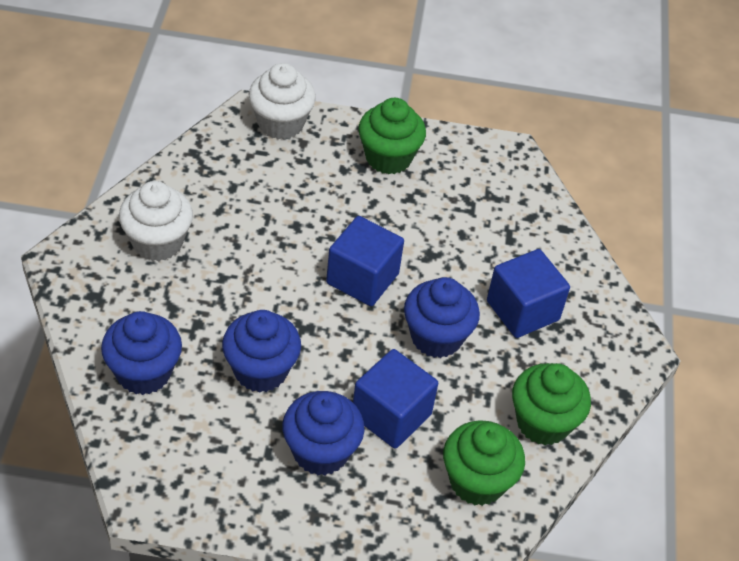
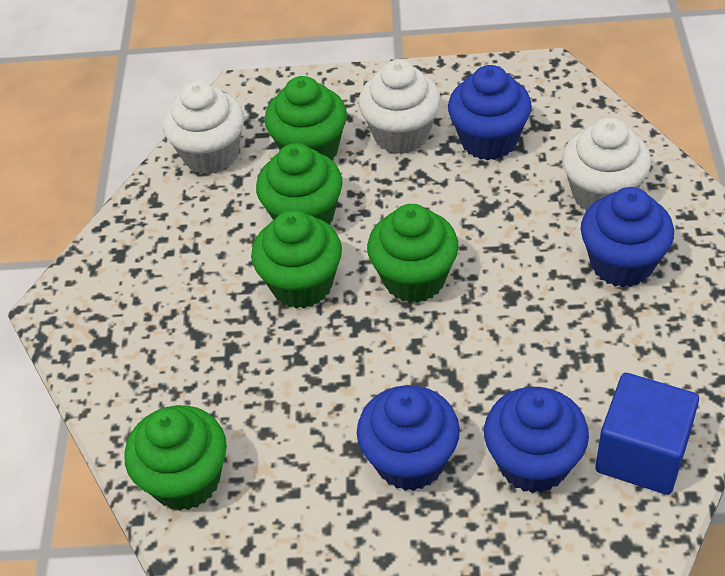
blue cube: 3 -> 1
green cupcake: 3 -> 5
white cupcake: 2 -> 3

